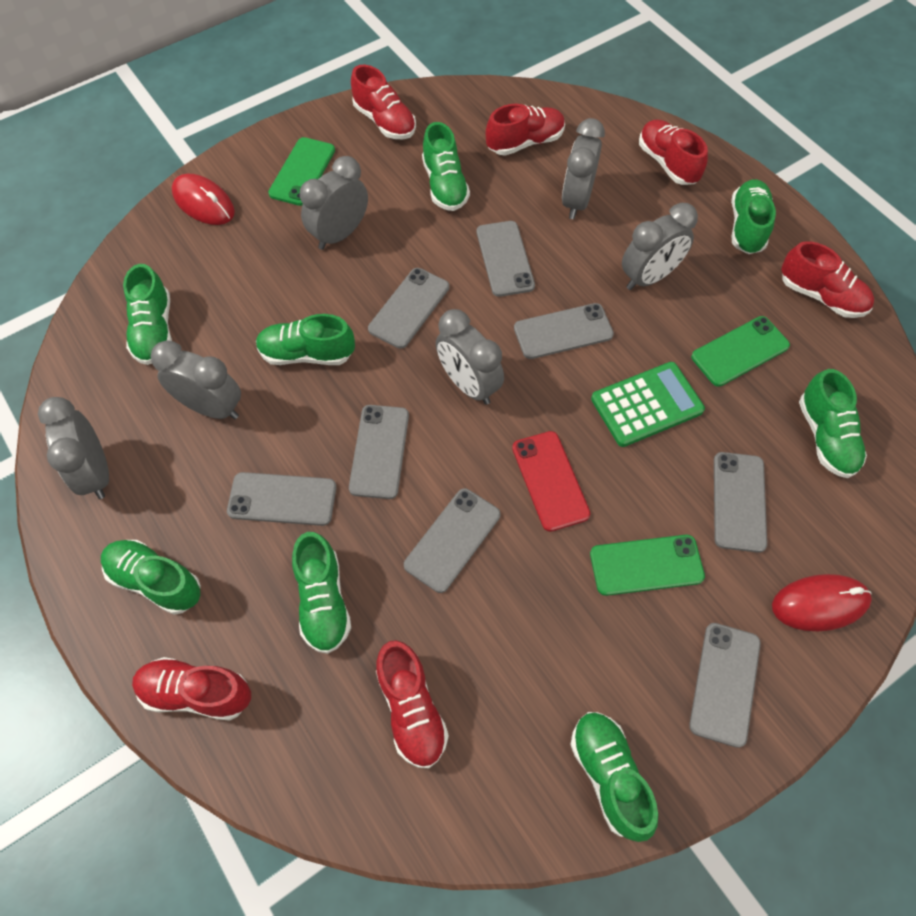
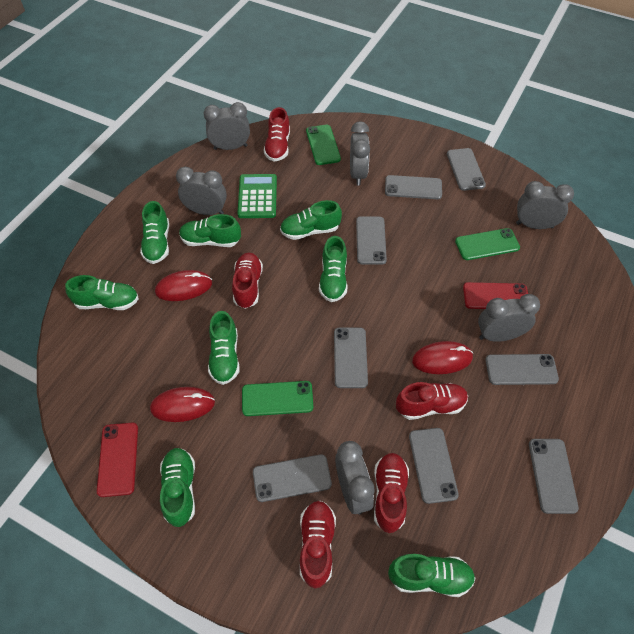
red mouse: 2 -> 3
red phone: 1 -> 2
red shoe: 6 -> 5

